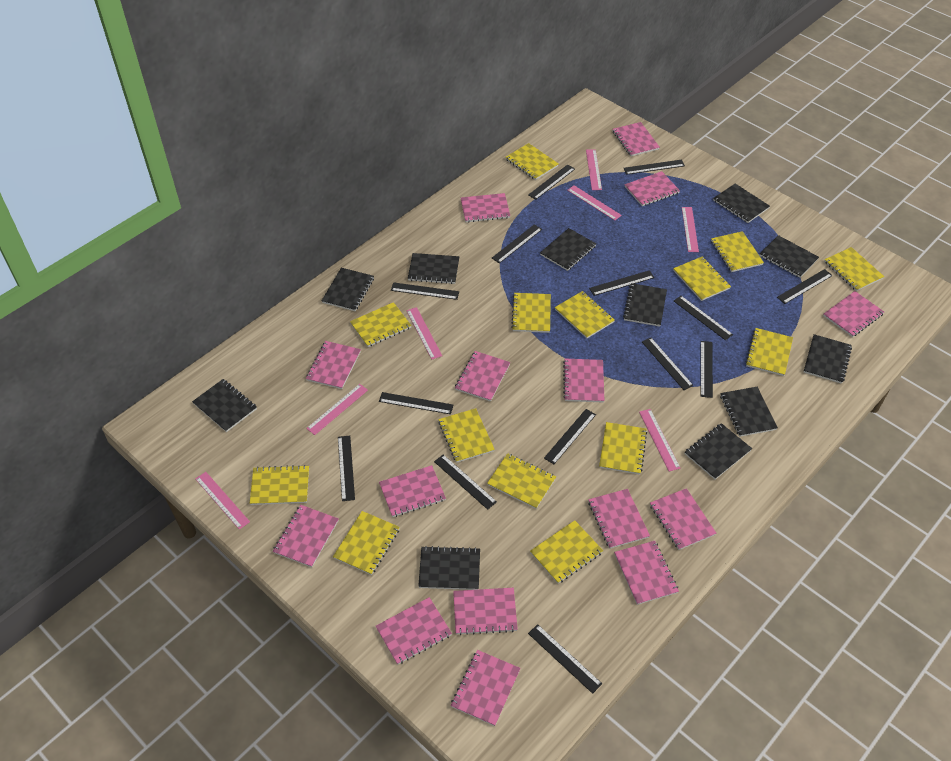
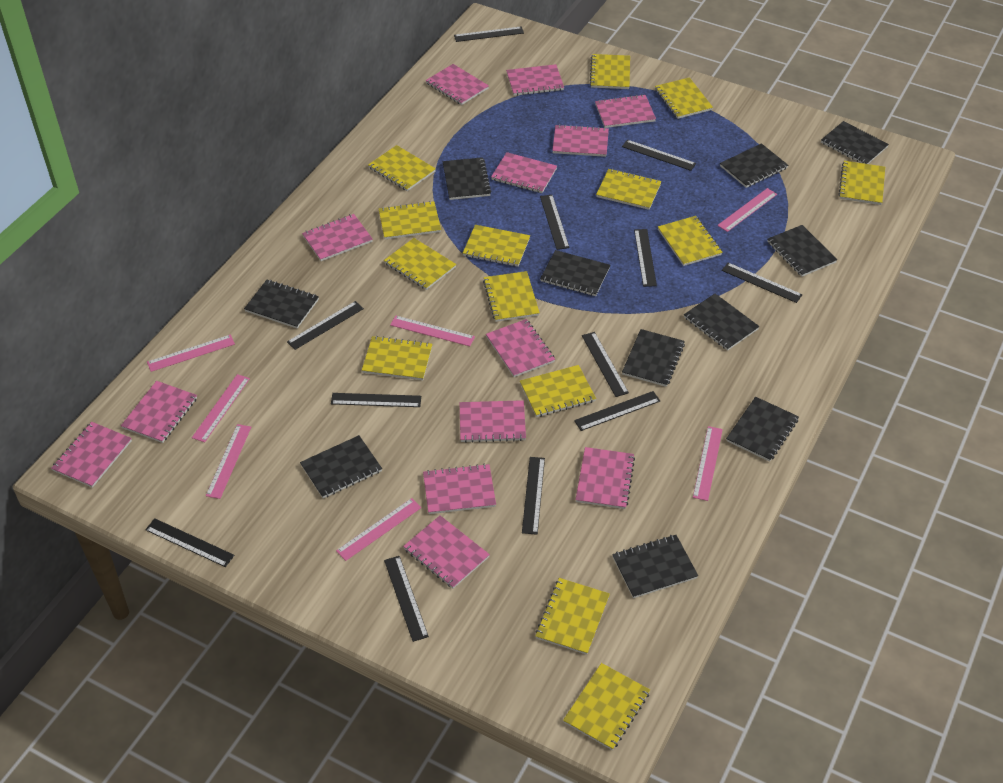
black ruler: 14 -> 12
pink notebook: 15 -> 13

